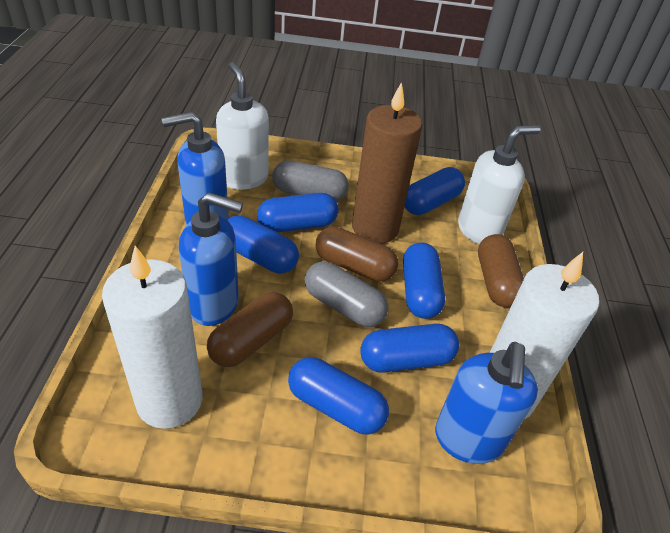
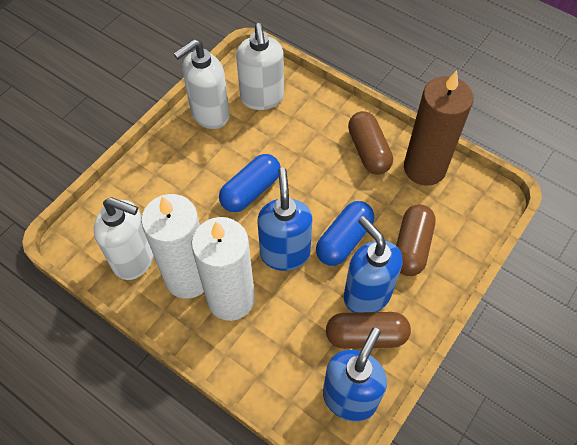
blue capsule: 6 -> 2
grey capsule: 2 -> 0
white soap dispenser: 2 -> 3

